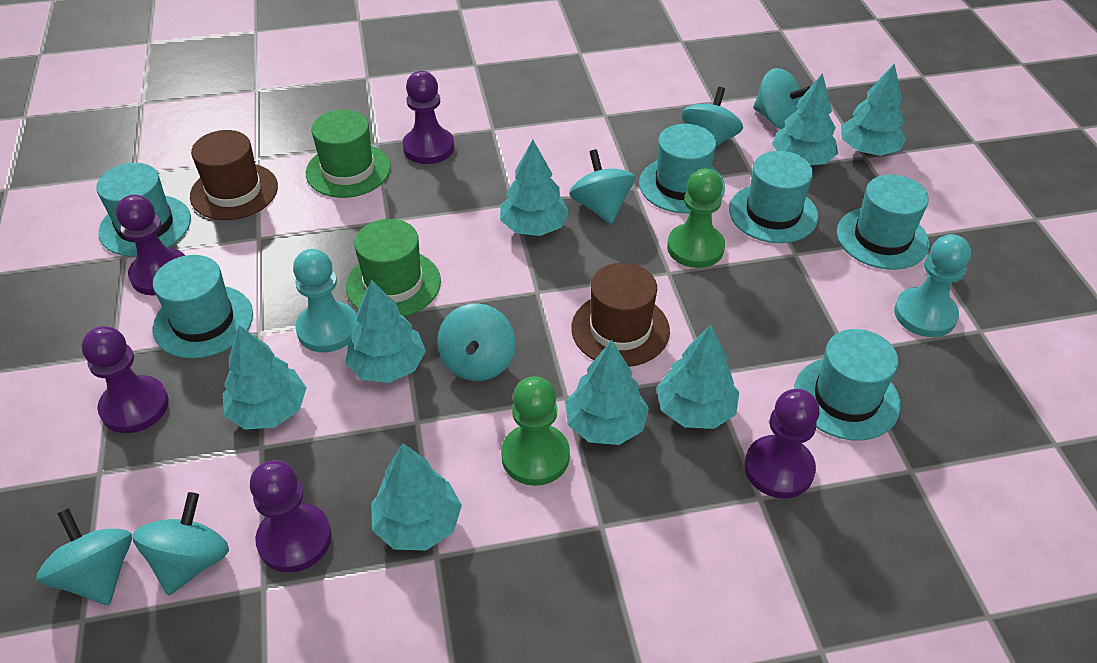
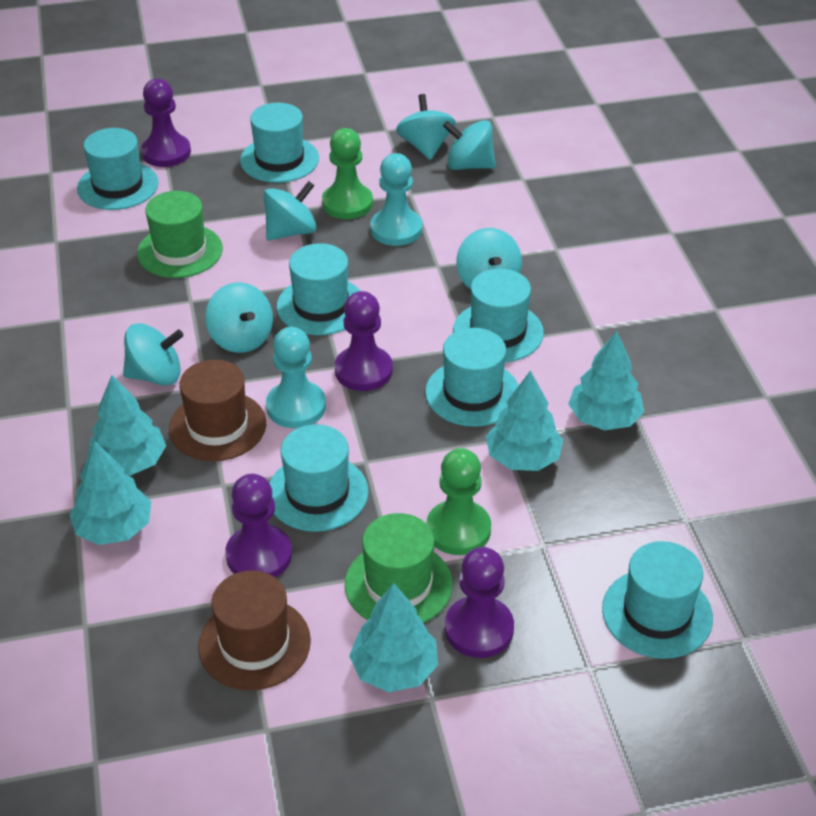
purple pawn: 5 -> 4
turquoise hat: 6 -> 7
turquoise tree: 8 -> 5

